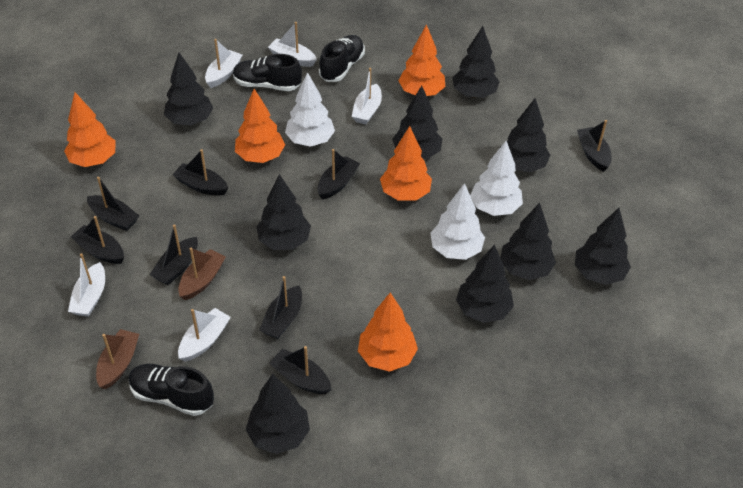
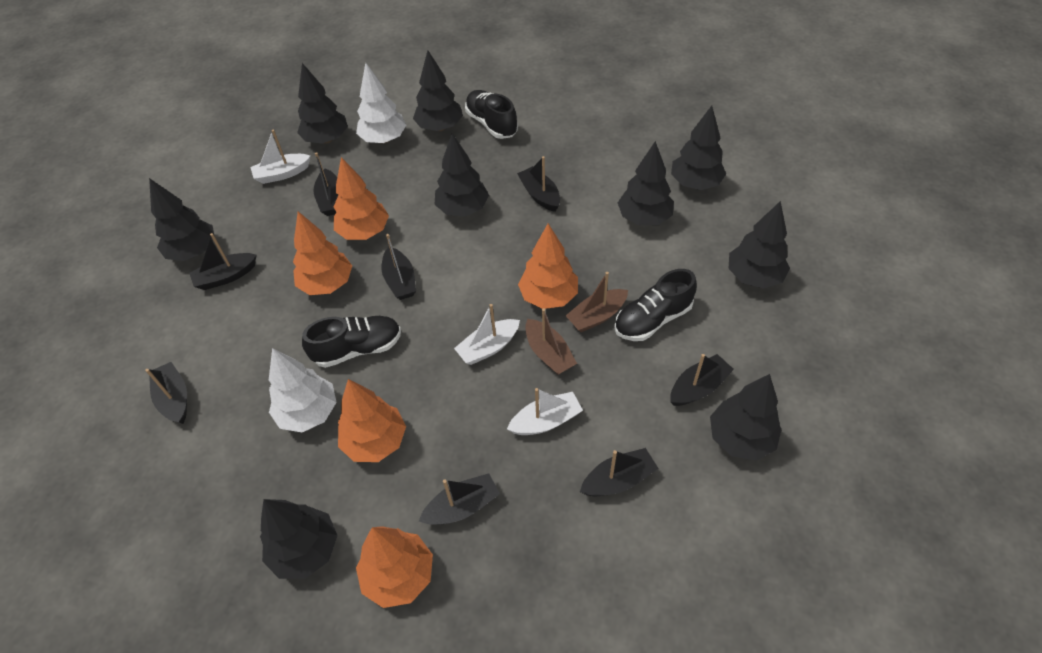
white boat: 5 -> 3
white tree: 3 -> 2

